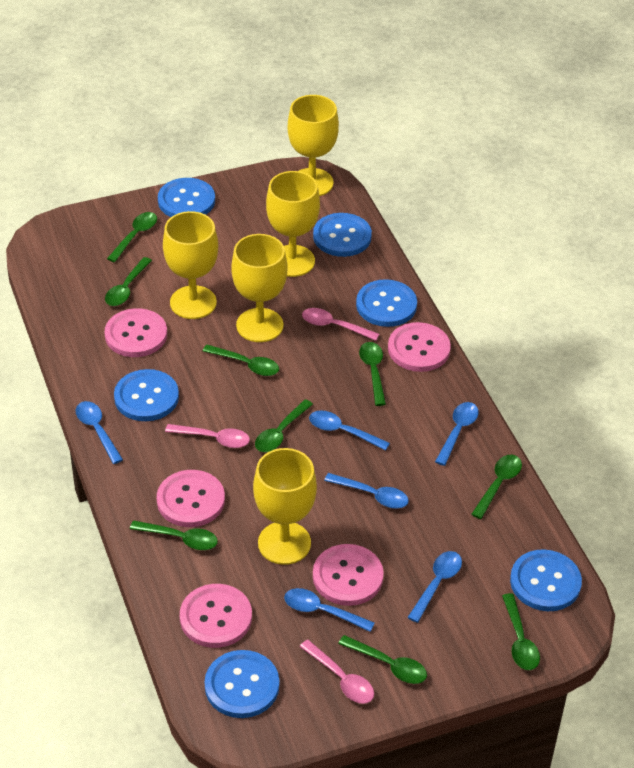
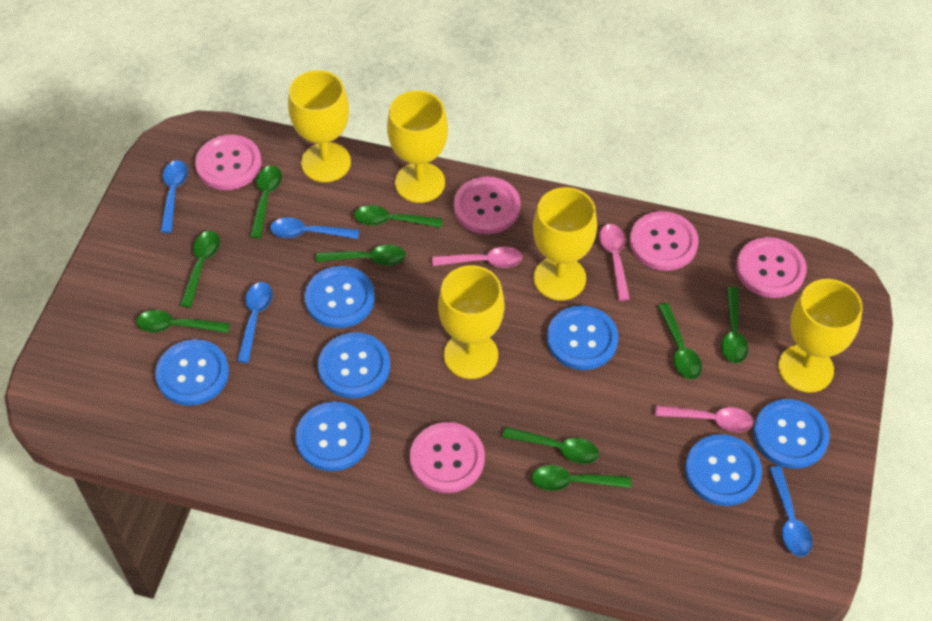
blue button: 6 -> 7
blue spoon: 6 -> 4

